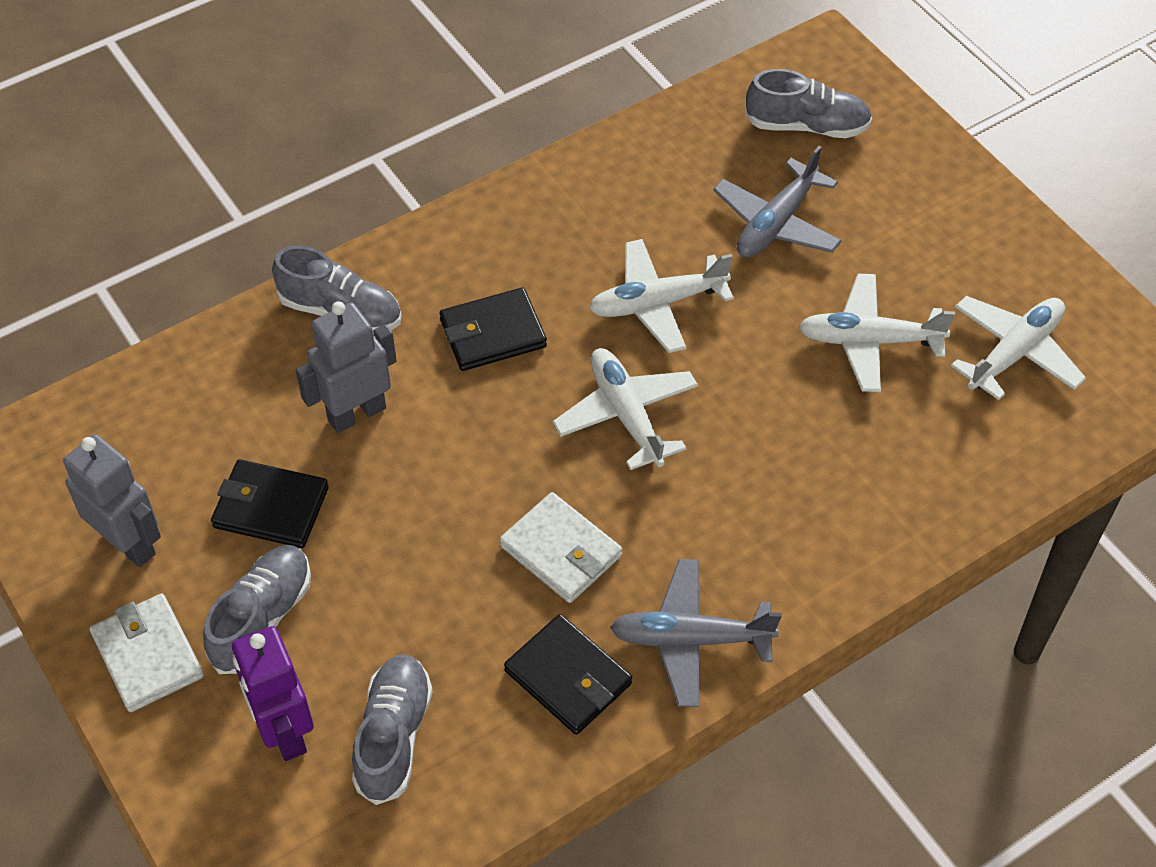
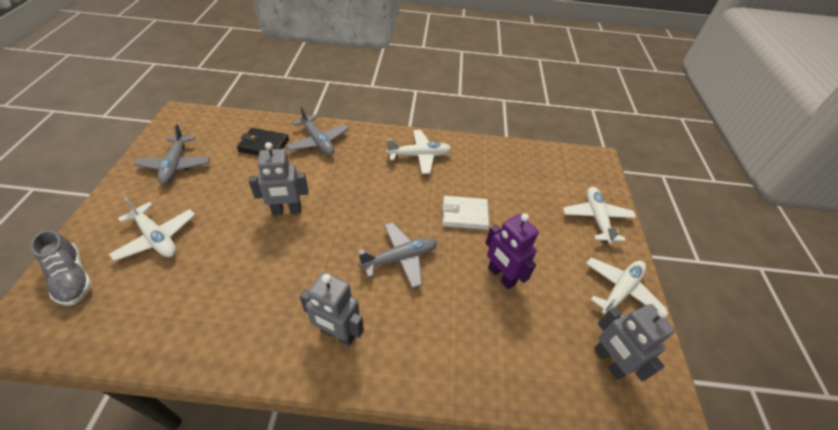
black wallet: 3 -> 1
grey plane: 2 -> 3
grey robot: 2 -> 3
grey shoe: 4 -> 1
white wallet: 2 -> 1

